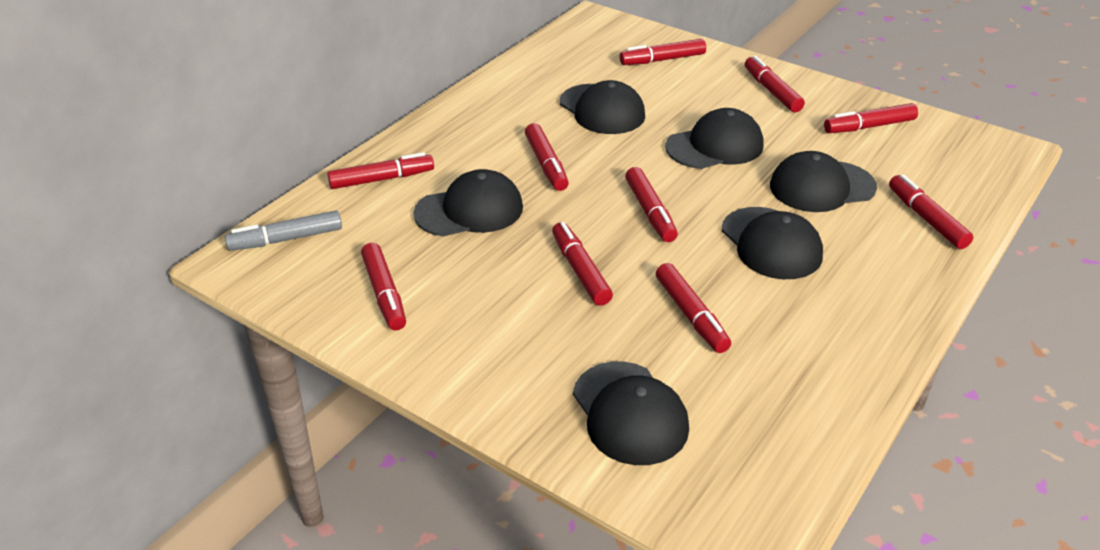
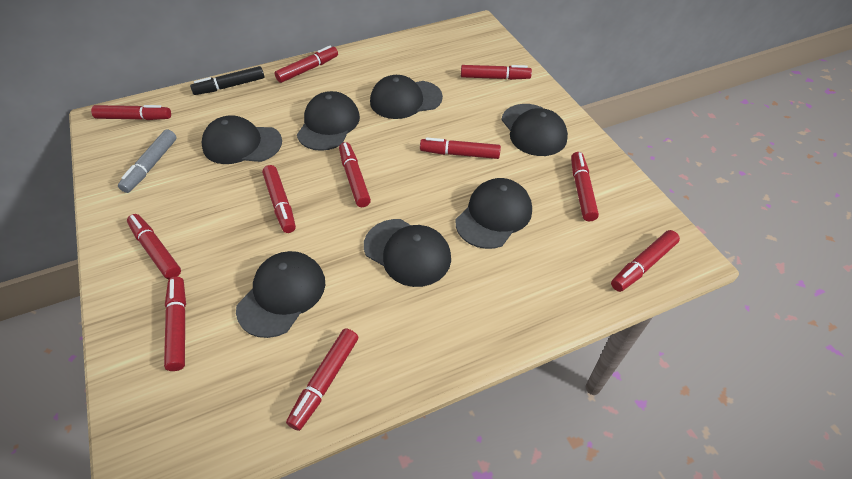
black cap: 6 -> 7
black marker: 0 -> 1
red marker: 10 -> 11

